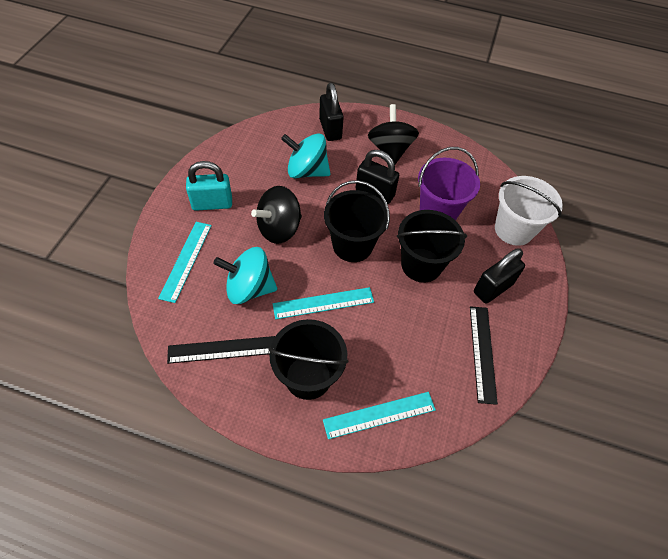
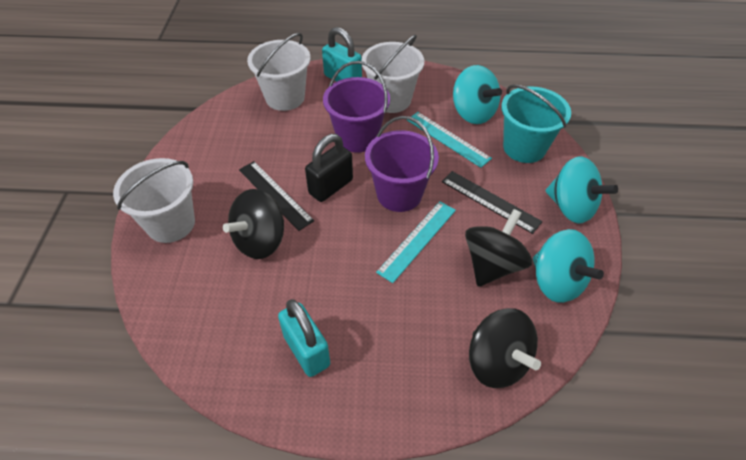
black bucket: 3 -> 0
black padlock: 3 -> 1
black spinning top: 2 -> 3
purple bucket: 1 -> 2
turquoise bucket: 0 -> 1
turquoise padlock: 1 -> 2
turquoise ruler: 3 -> 2
turquoise spinning top: 2 -> 3
white bucket: 1 -> 3

